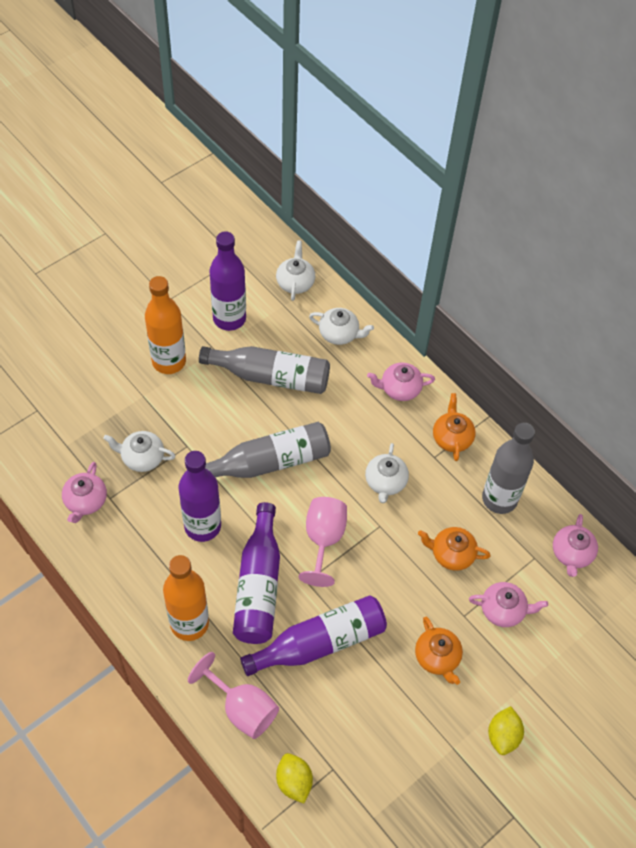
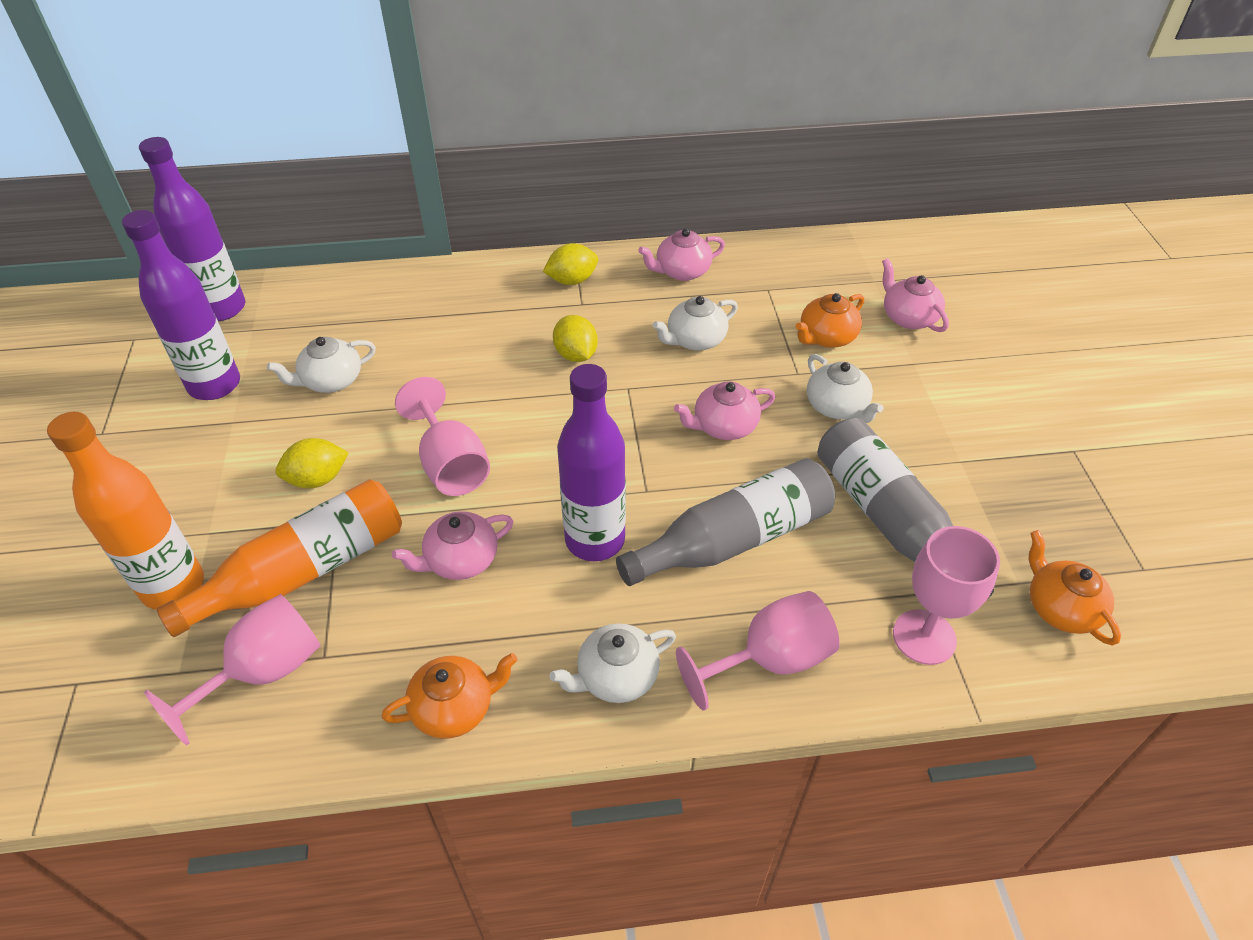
grey bottle: 3 -> 2
pink goblet: 2 -> 4
purple bottle: 4 -> 3
yellow lemon: 2 -> 3

